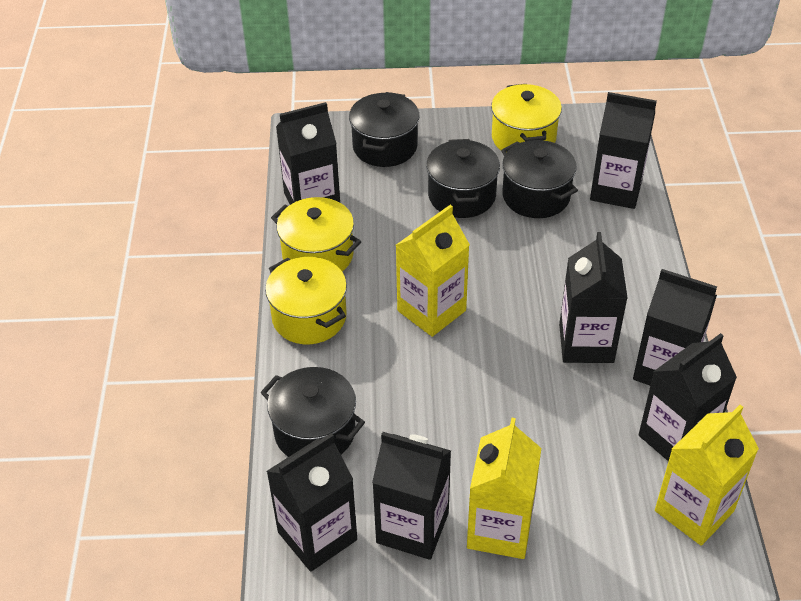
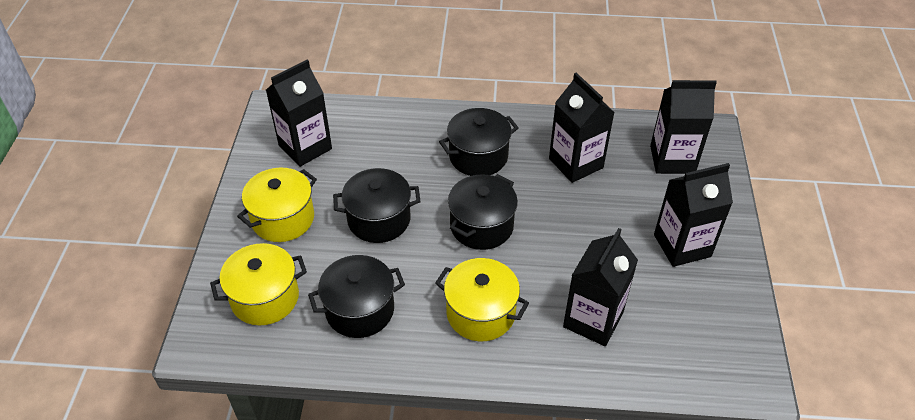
black carton: 7 -> 5
yellow carton: 3 -> 0

